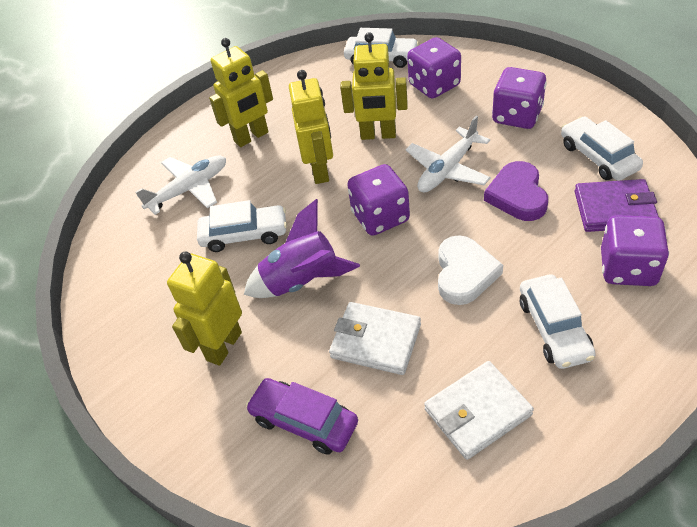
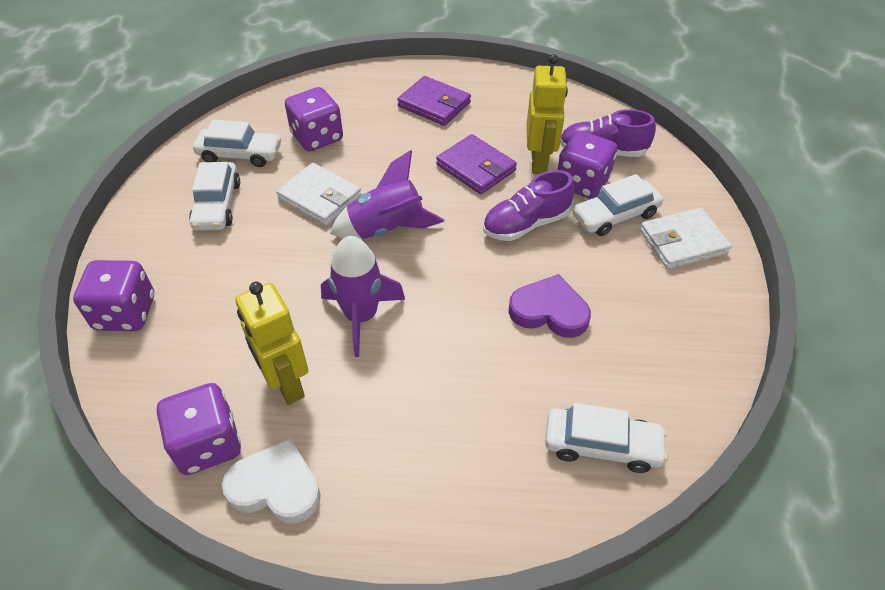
purple car: 1 -> 0
purple rocket: 1 -> 2
purple shoe: 0 -> 2
purple wallet: 1 -> 2
white plane: 2 -> 0
yellow robot: 4 -> 2

